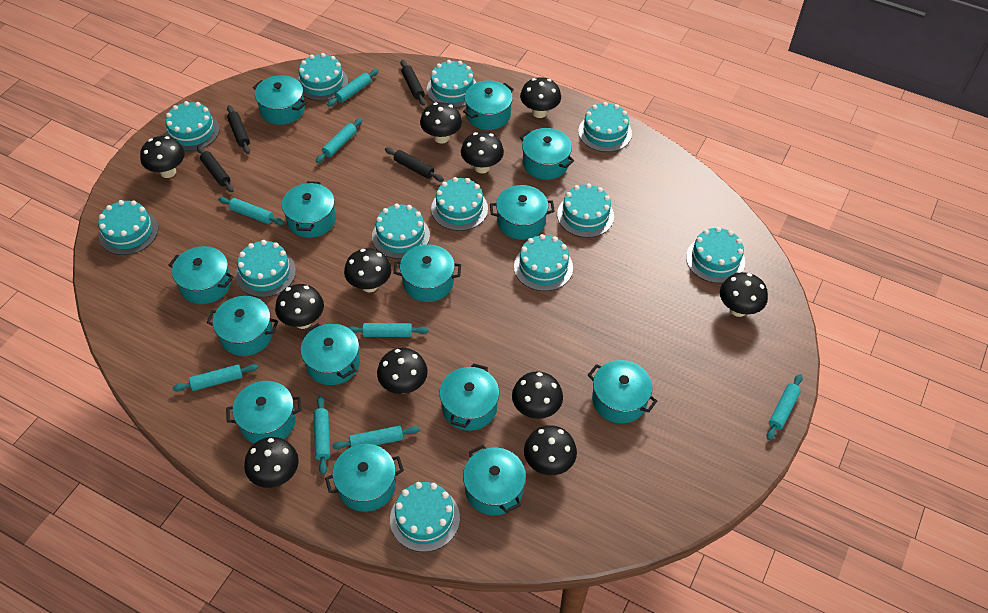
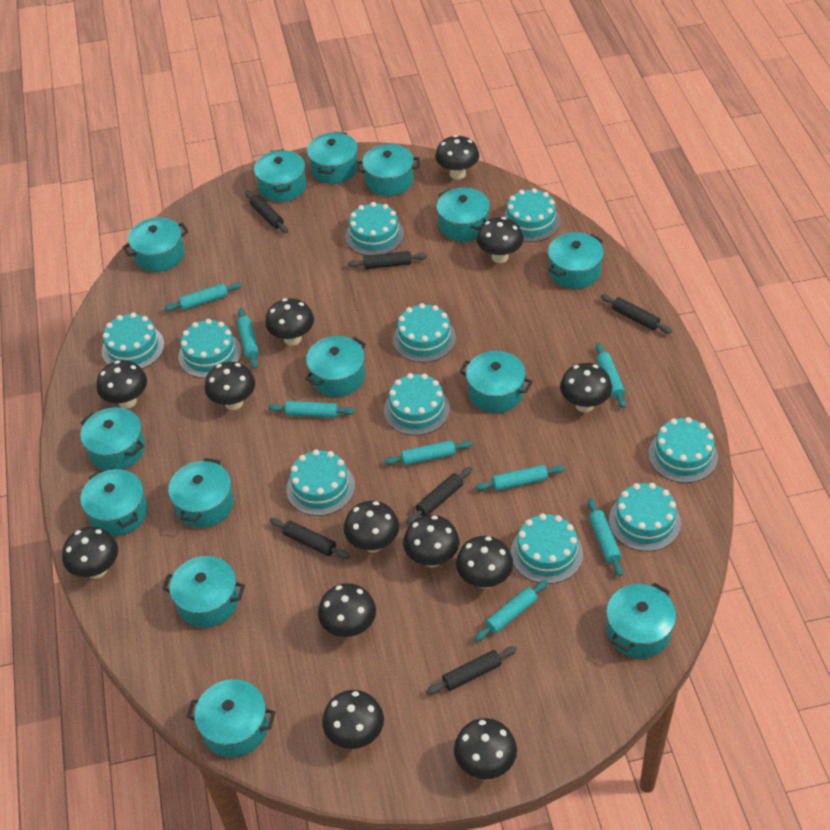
black mushroom: 11 -> 13
black rolling pin: 4 -> 6
turquoise cake: 12 -> 10

